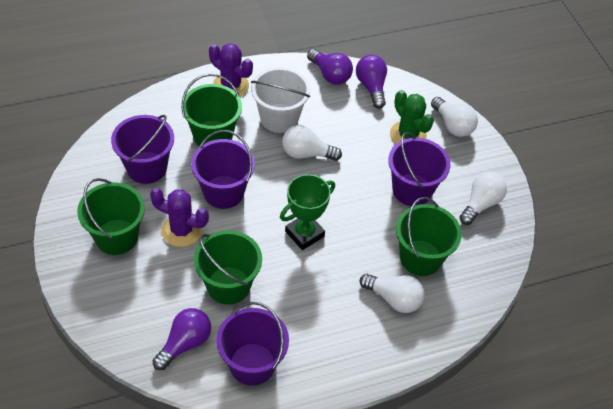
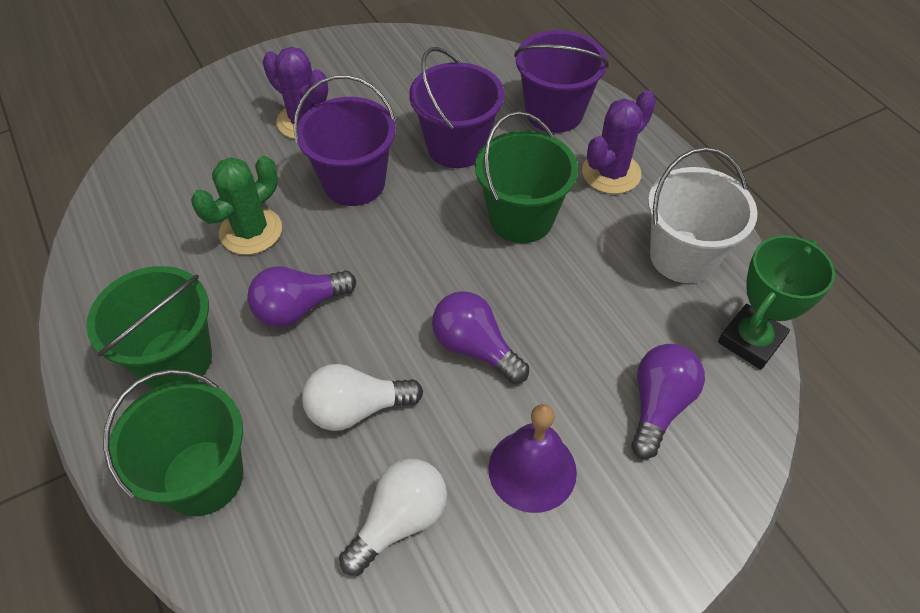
green bucket: 4 -> 3
purple bell: 0 -> 1
purple bucket: 4 -> 3
white light bulb: 4 -> 2

